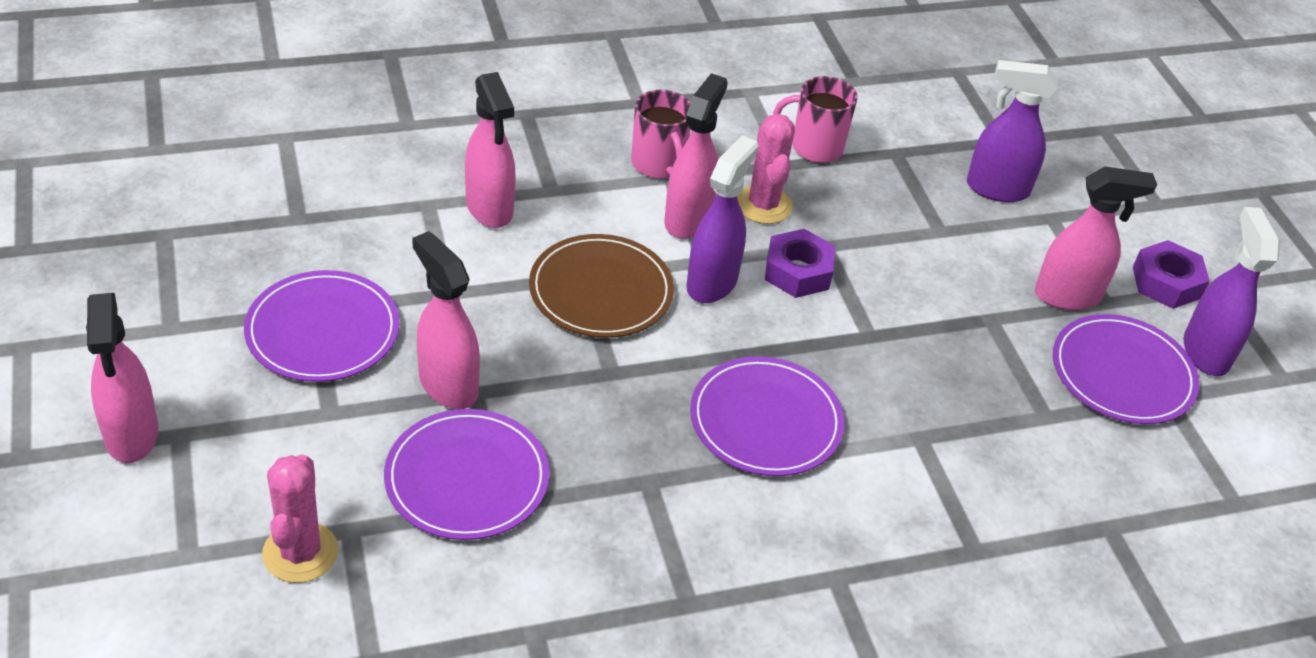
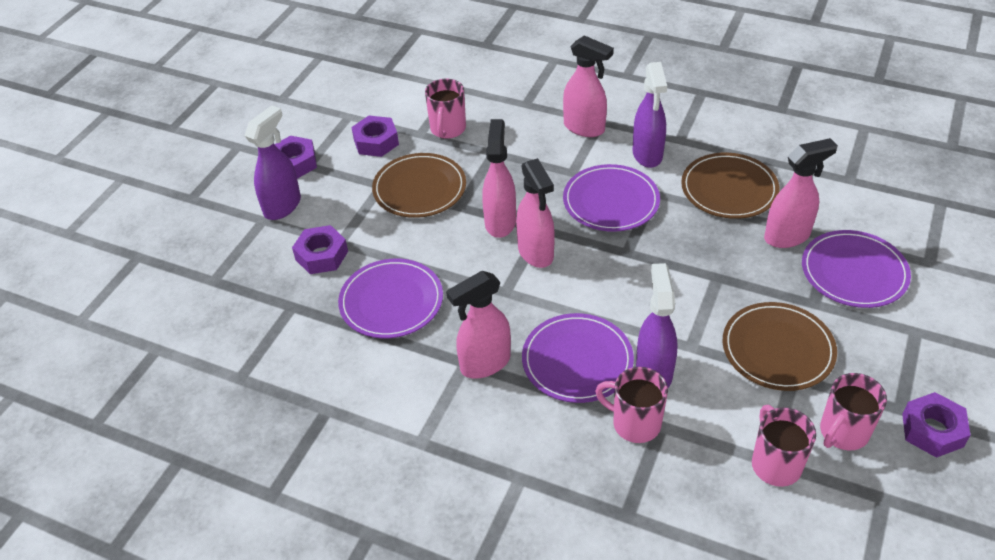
brown plate: 1 -> 3
pink cactus: 2 -> 0
pink mug: 2 -> 4
purple nut: 2 -> 4

